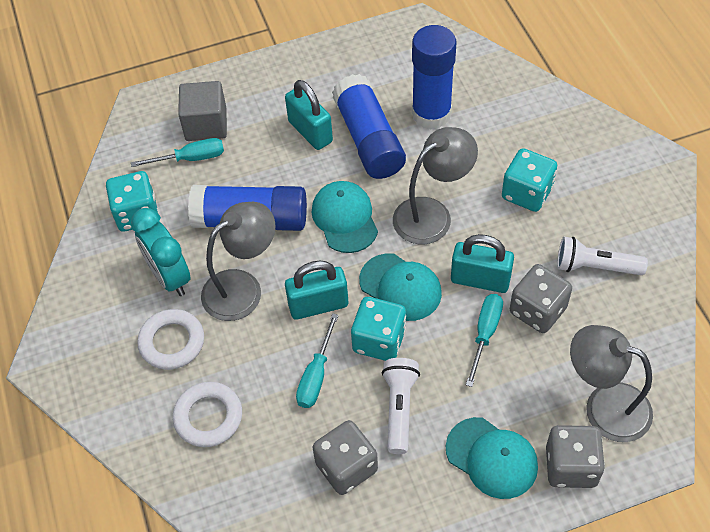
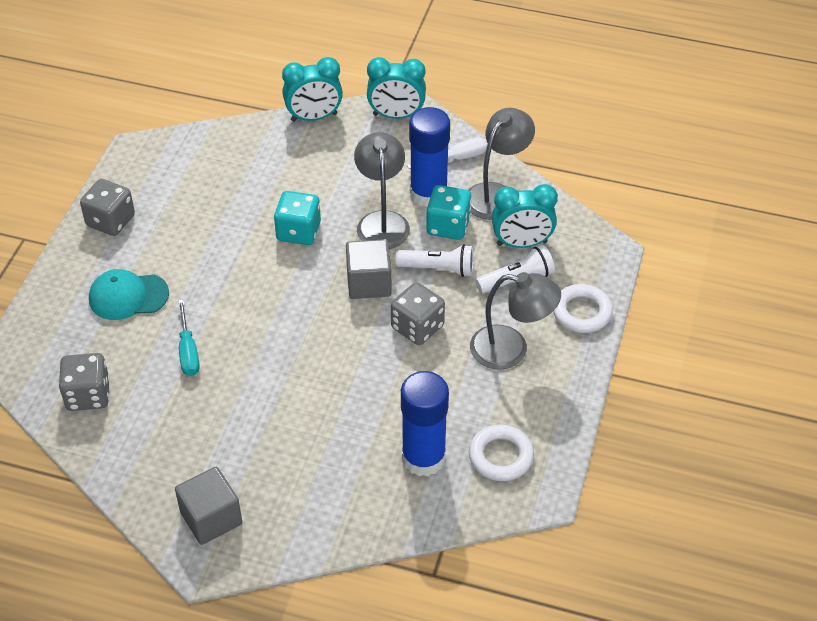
blue glue stick: 3 -> 2
grey cube: 1 -> 2
turquoise cap: 3 -> 1
turquoise clock: 1 -> 3
turquoise dice: 3 -> 2
turquoise padlock: 3 -> 0
turquoise screwdriver: 3 -> 1
white screwdriver: 0 -> 1

